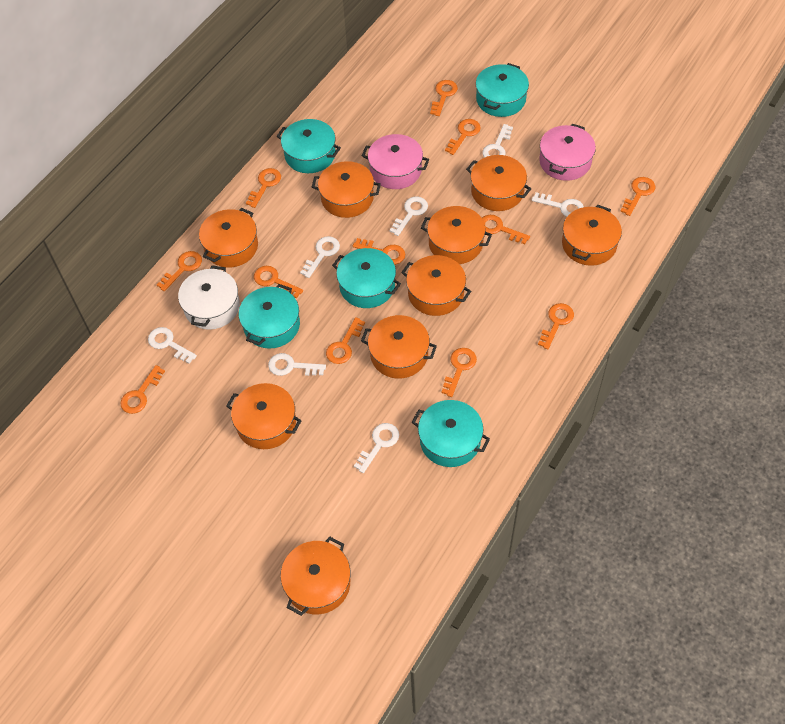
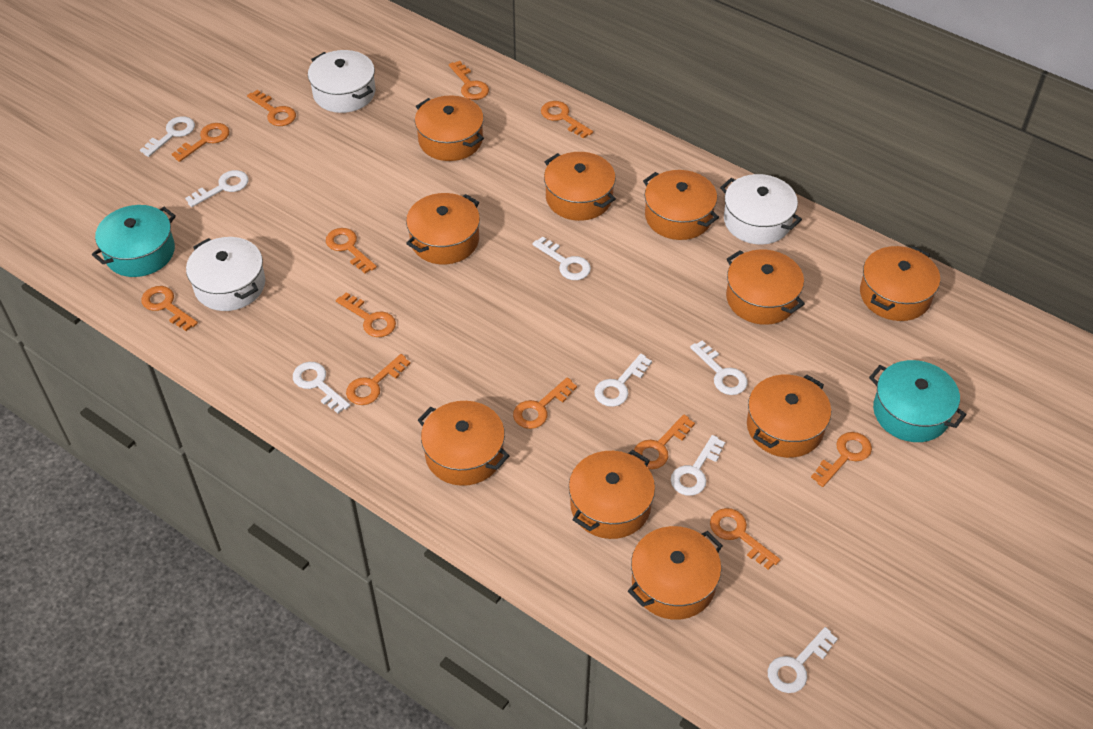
orange pot: 9 -> 10
pink pot: 2 -> 0
turquoise pot: 5 -> 2
white key: 7 -> 8
white pot: 1 -> 3

